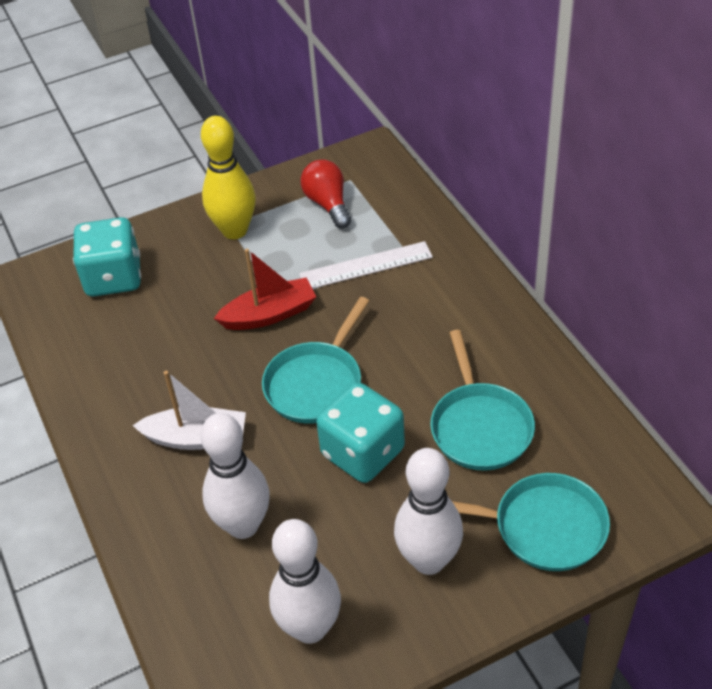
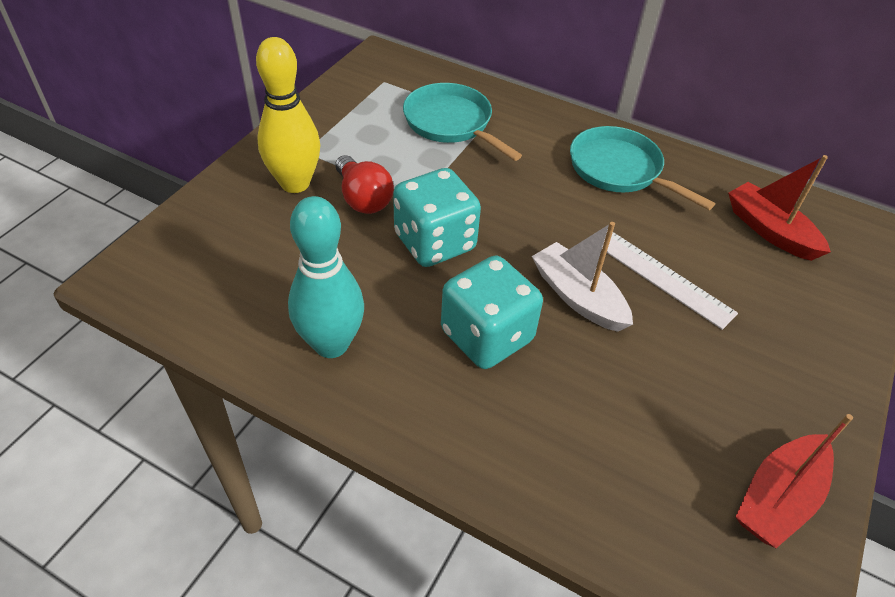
red boat: 1 -> 2
turquoise bowling pin: 0 -> 1
turquoise pan: 3 -> 2
white bowling pin: 3 -> 0

